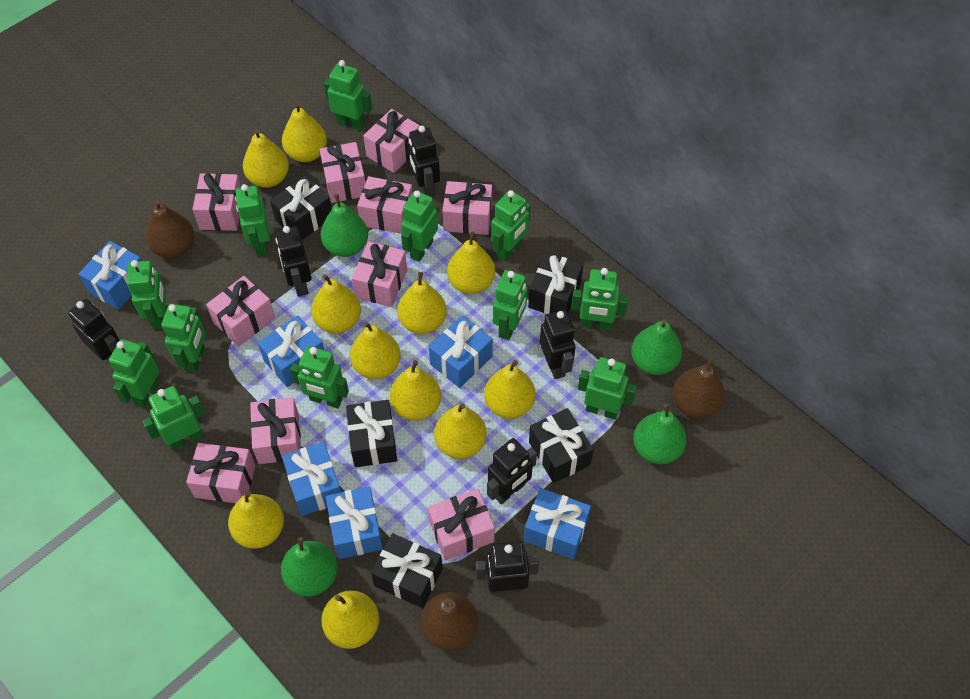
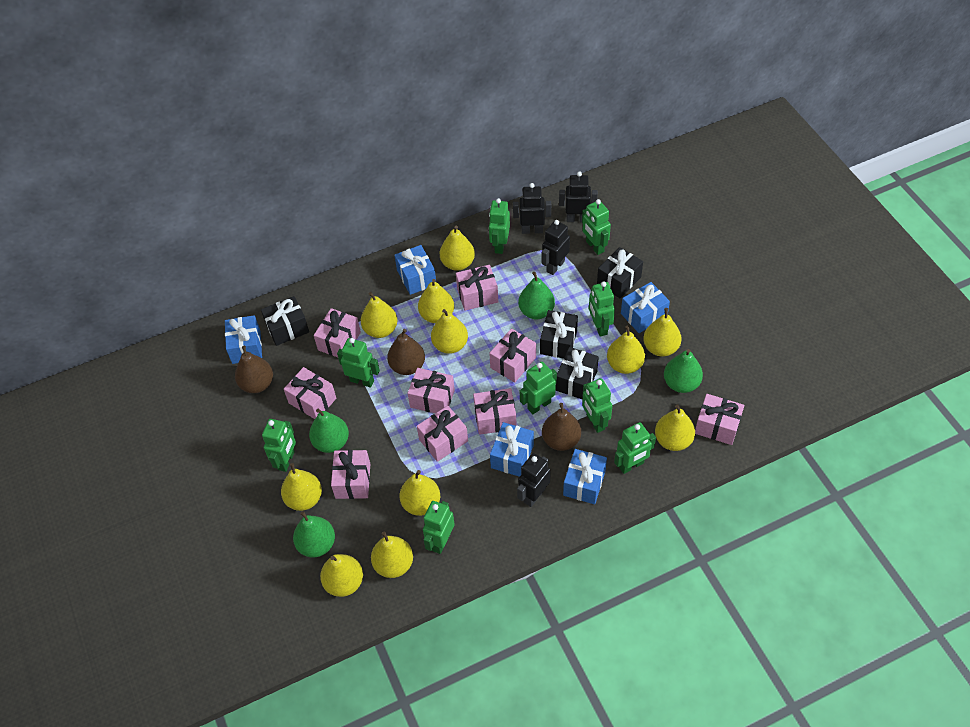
black gift: 5 -> 4
black robot: 6 -> 4
blue gift: 6 -> 5
green robot: 12 -> 9
pink gift: 10 -> 9

